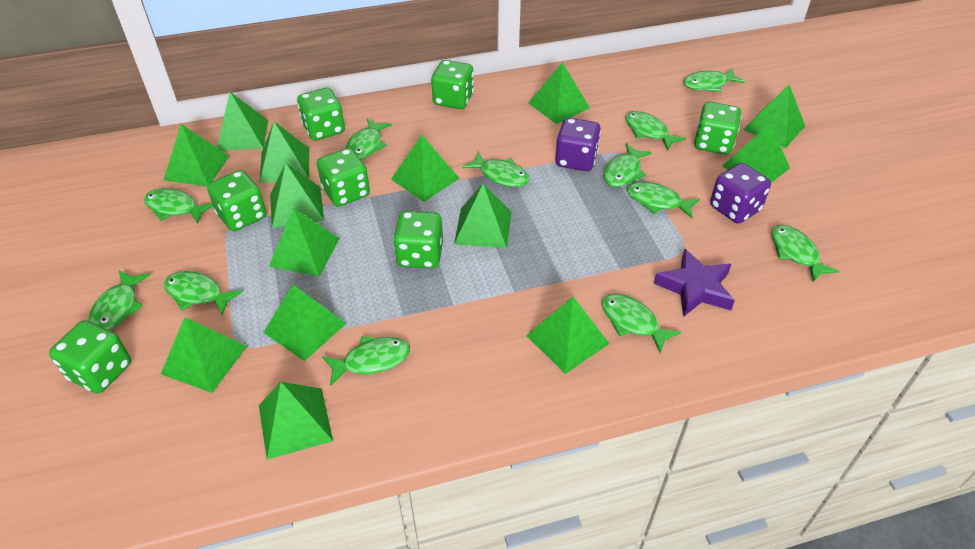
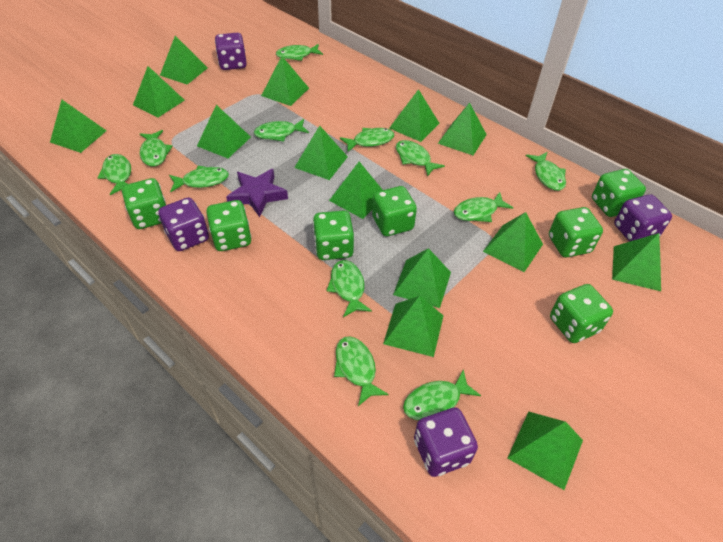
purple dice: 2 -> 4

